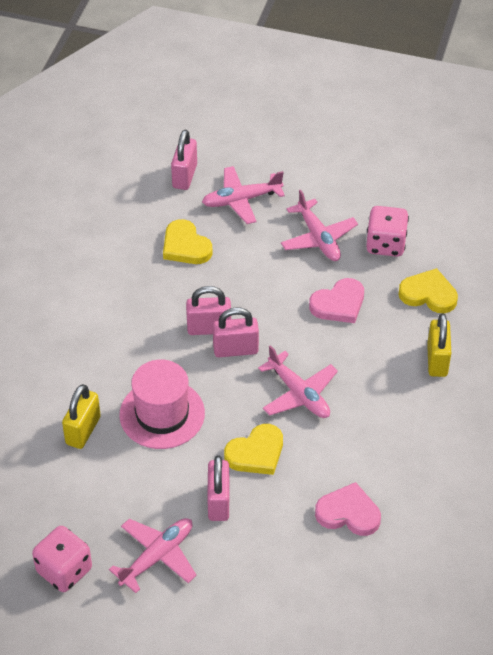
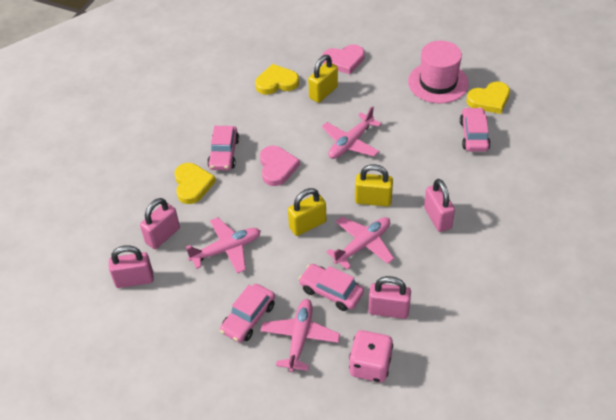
pink car: 0 -> 4
pink dice: 2 -> 1
yellow padlock: 2 -> 3

